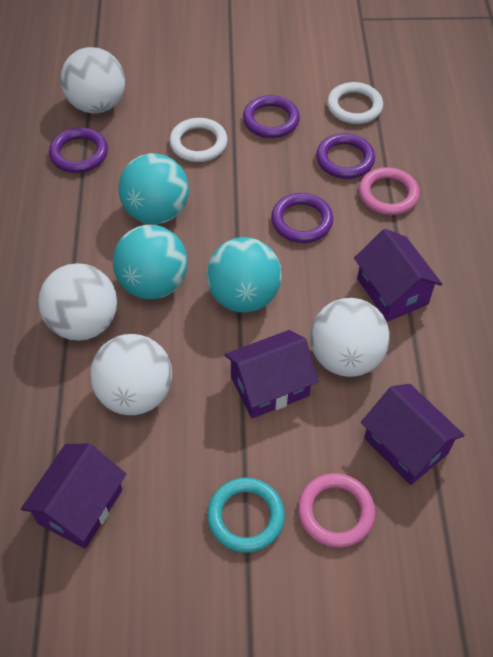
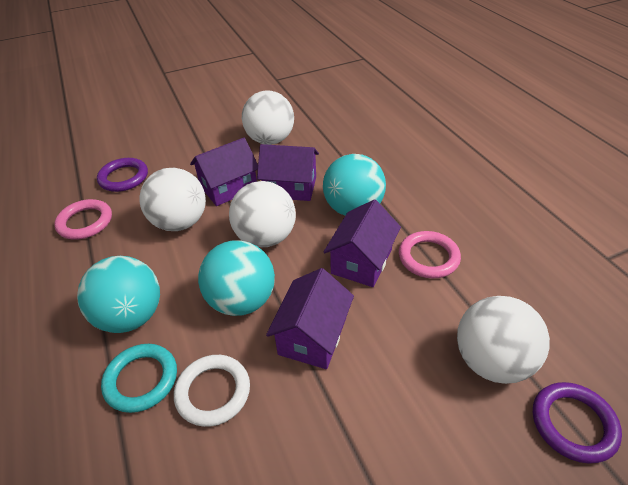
purple ring: 4 -> 2
white ring: 2 -> 1

